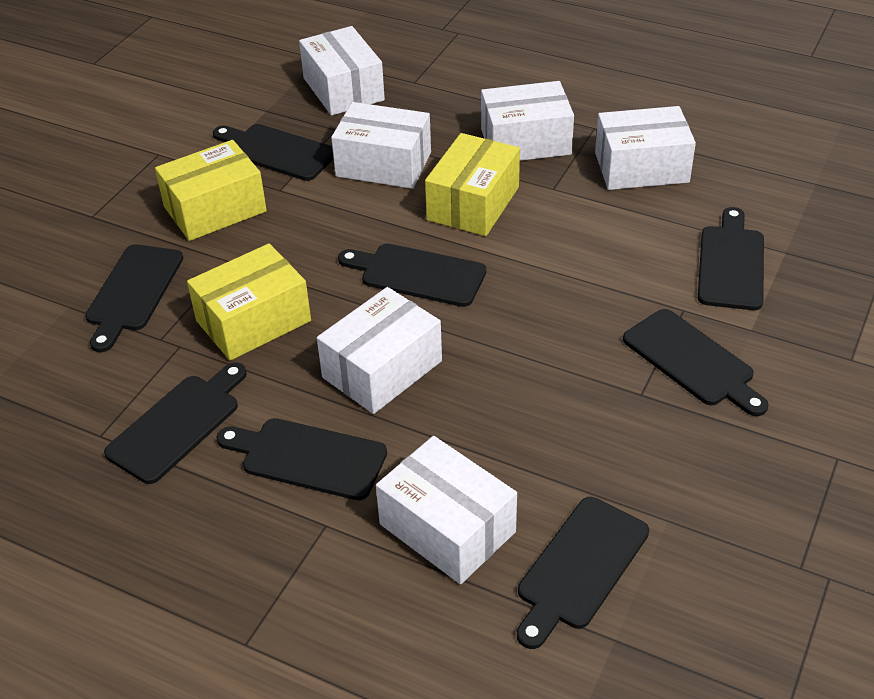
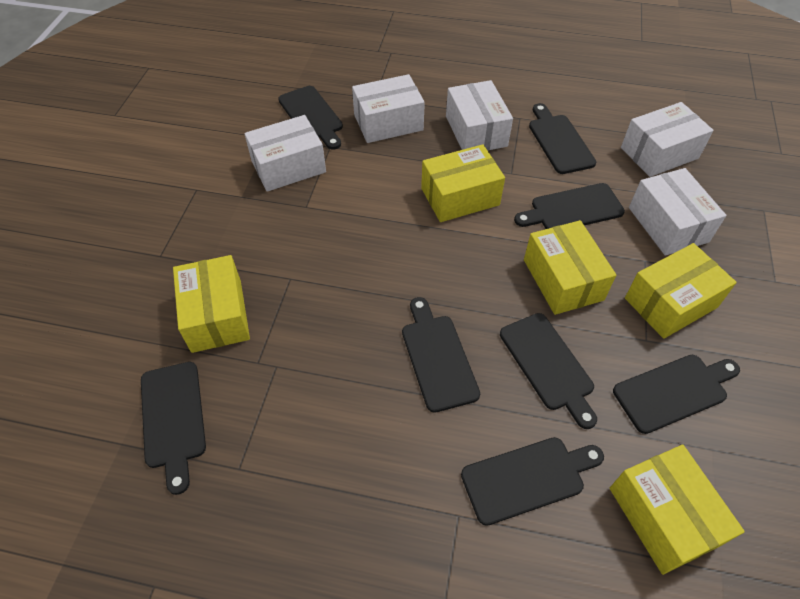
white box: 6 -> 5
yellow box: 3 -> 5

